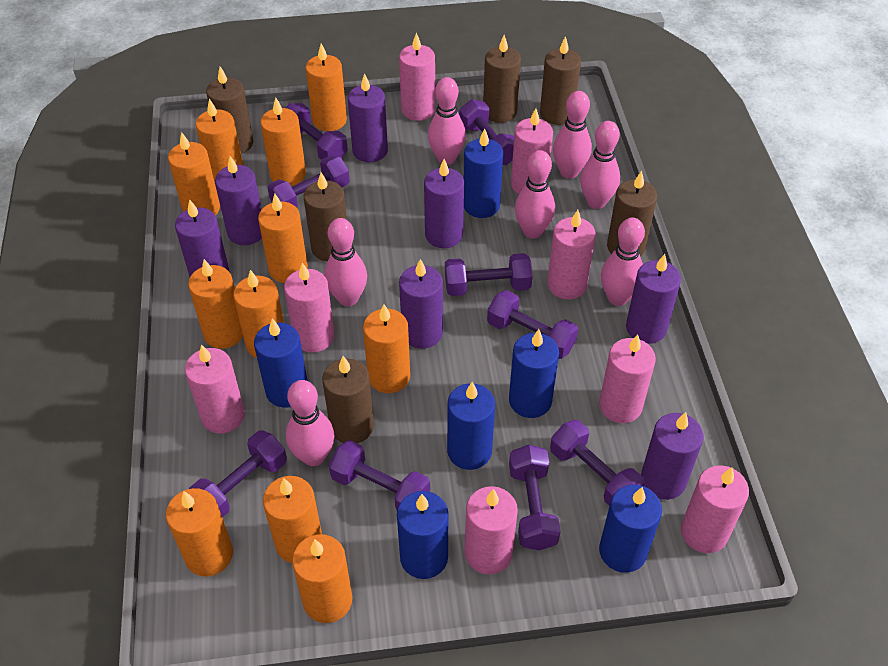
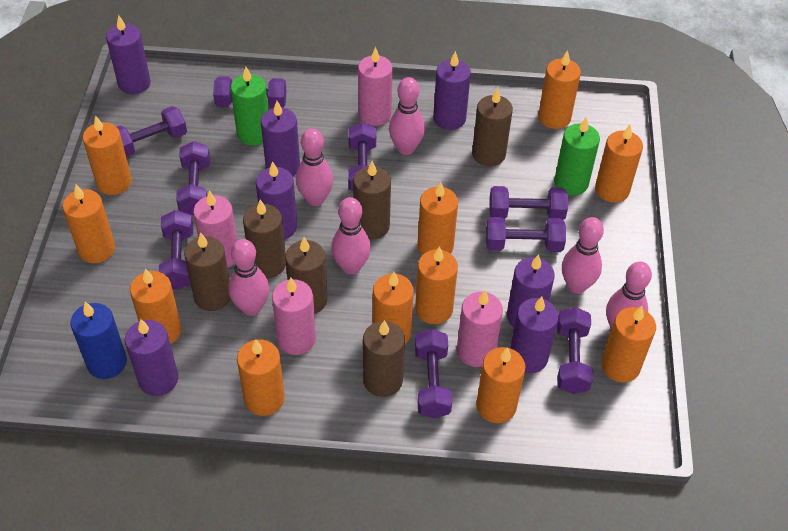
blue candle: 6 -> 1
green candle: 0 -> 2
pink bowling pin: 7 -> 6
pink candle: 8 -> 4

